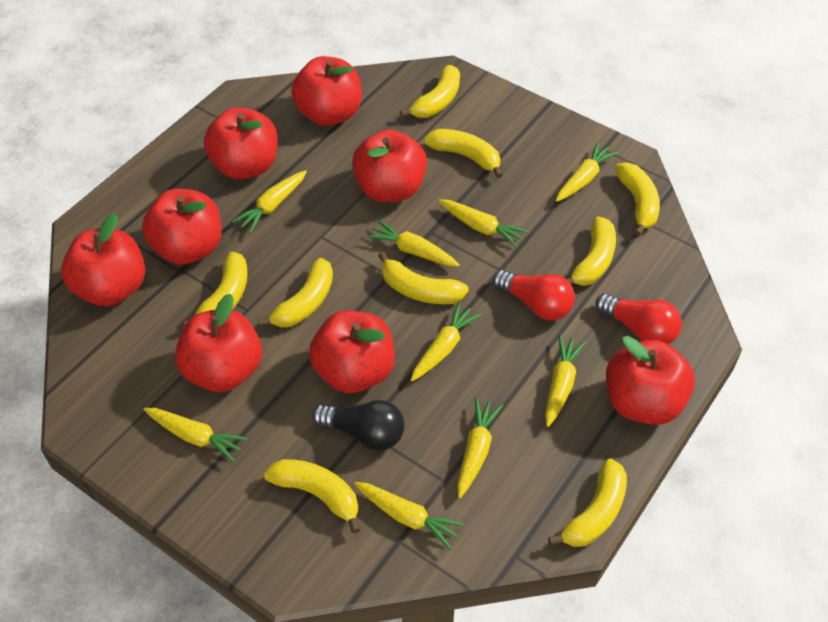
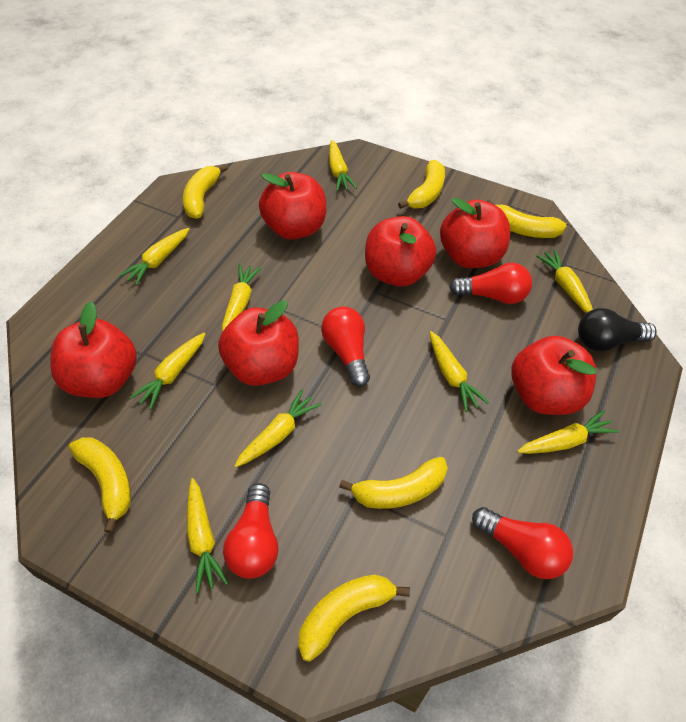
red apple: 8 -> 6
red light bulb: 2 -> 4
yellow banana: 9 -> 6

